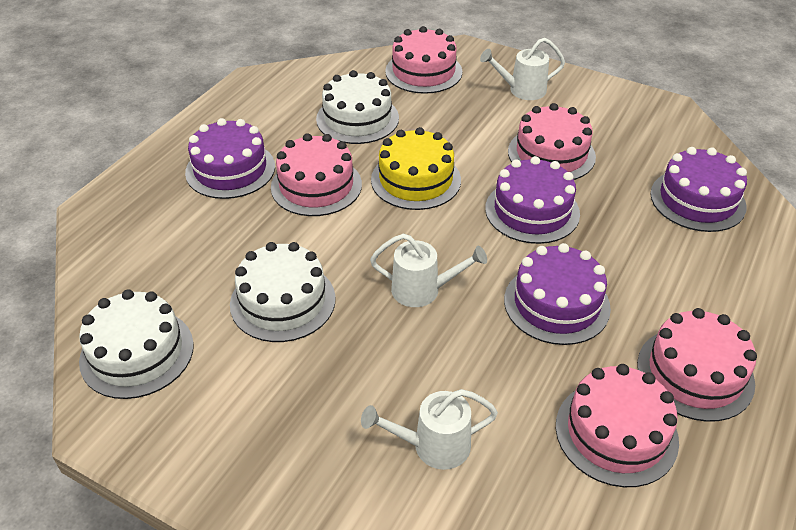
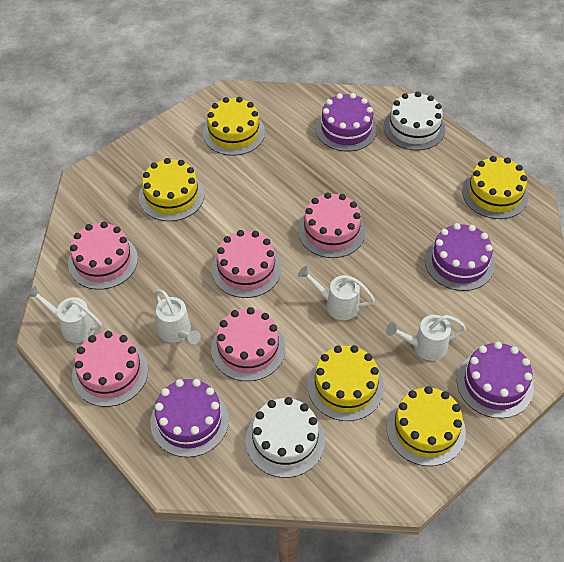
white cake: 3 -> 2
white watering can: 3 -> 4
yellow cake: 1 -> 5

